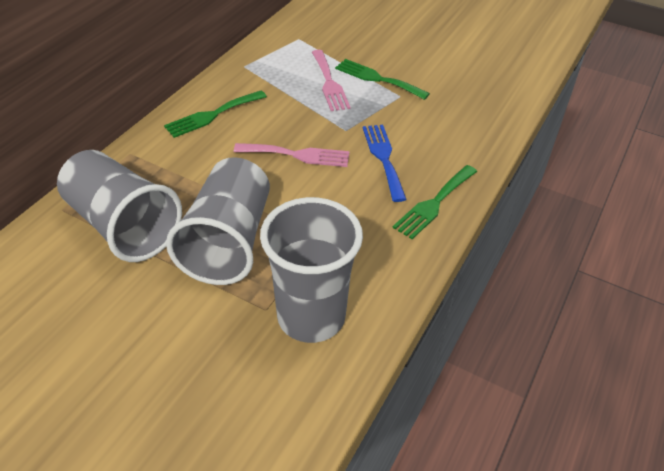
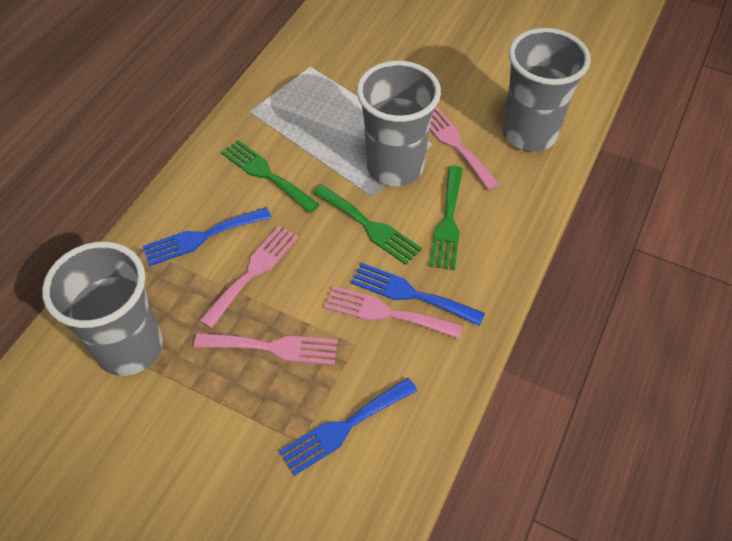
blue fork: 1 -> 3
pink fork: 2 -> 4

